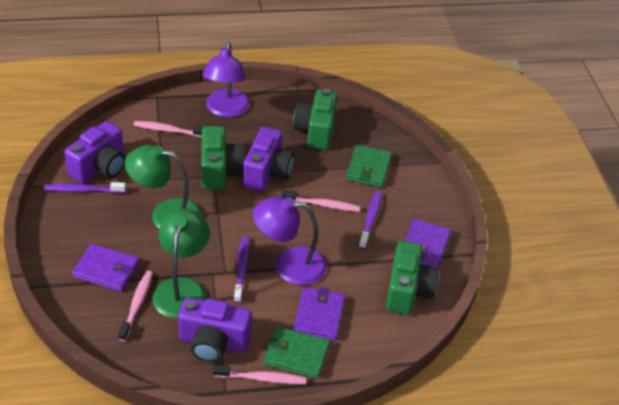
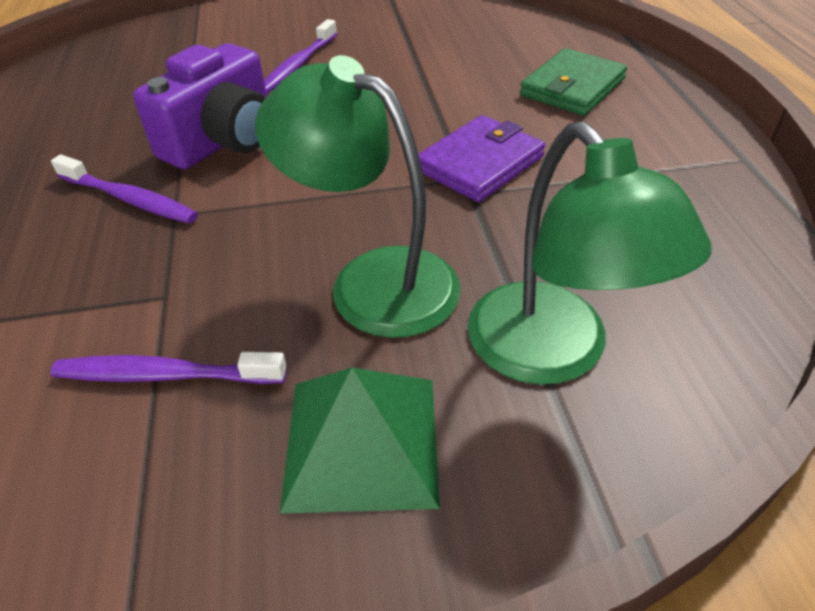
green camera: 3 -> 0
green pyramid: 0 -> 1
green wallet: 2 -> 1
pink toothbrush: 4 -> 0
purple camera: 3 -> 1
purple lamp: 2 -> 0
purple wallet: 3 -> 1

